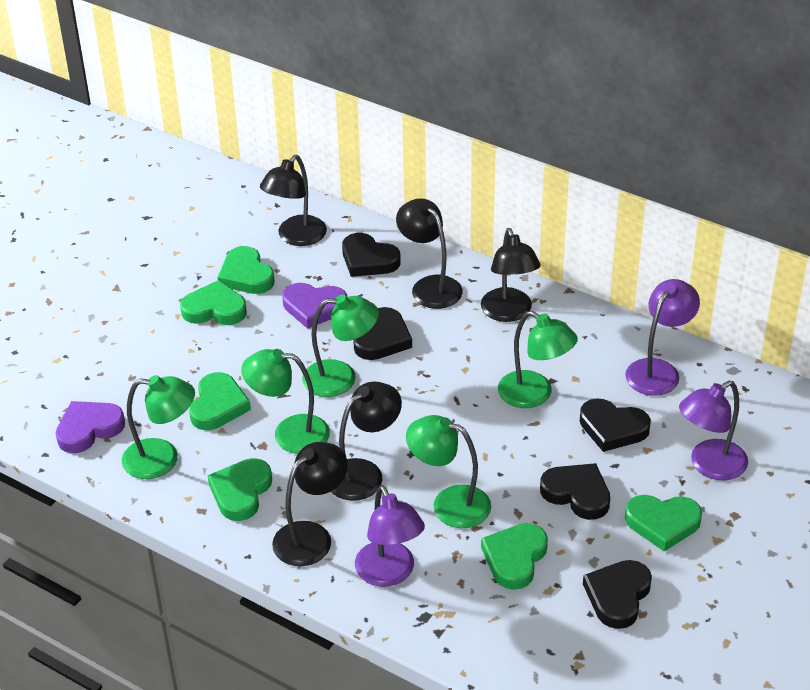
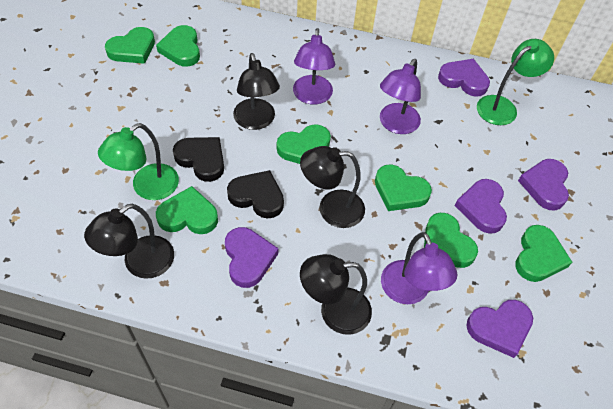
black heart: 5 -> 2
black lamp: 5 -> 4
green heart: 6 -> 7
green lamp: 5 -> 2
purple heart: 2 -> 5

